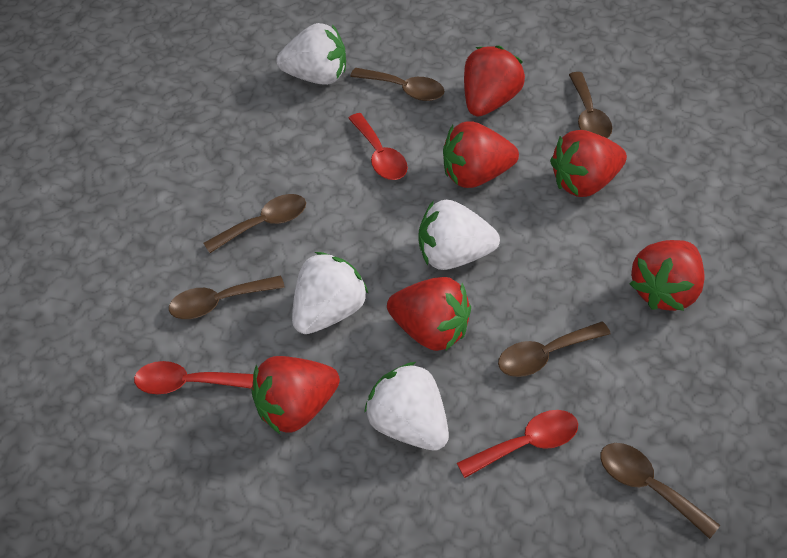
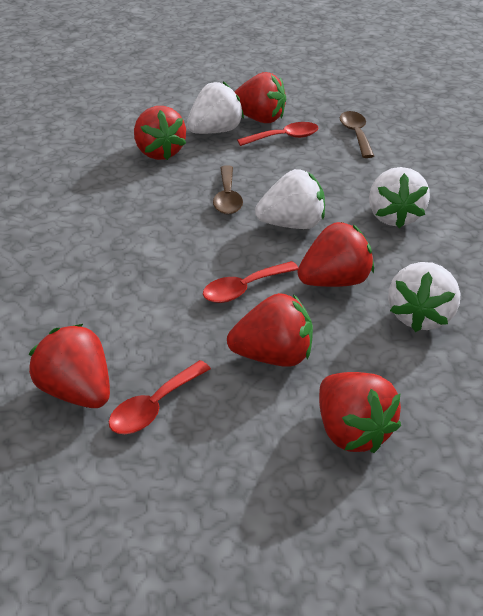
brown spoon: 6 -> 2

